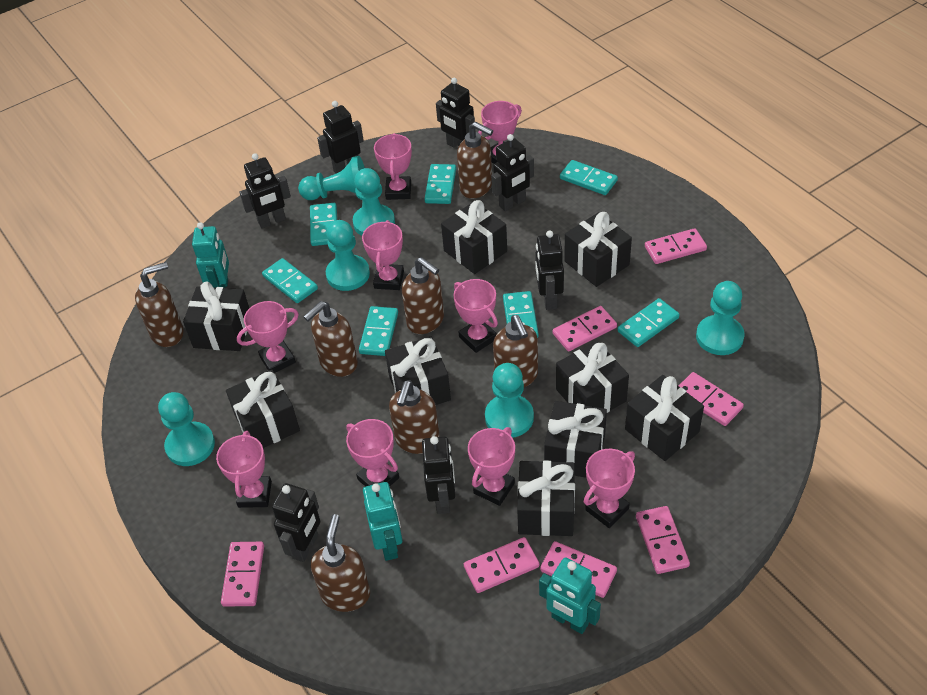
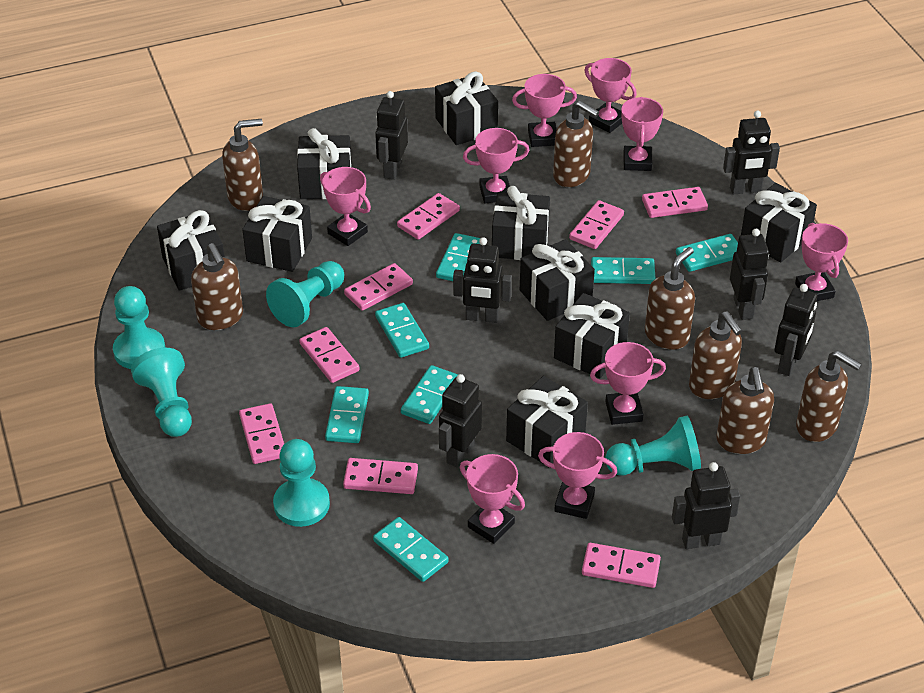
pink domino: 7 -> 8
turquoise pawn: 6 -> 5
turquoise robot: 3 -> 0

